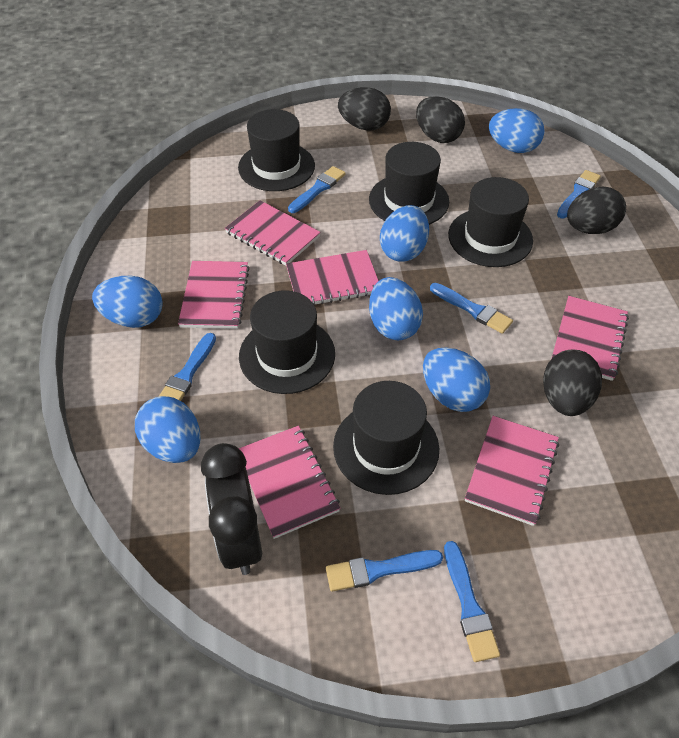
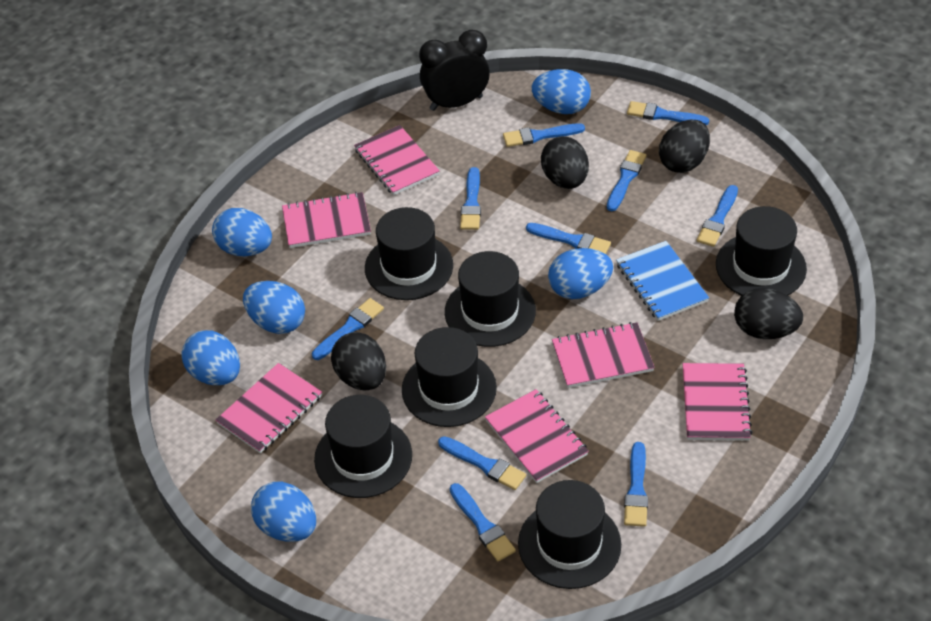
black hat: 5 -> 6
blue brush: 6 -> 10
blue notebook: 0 -> 1

